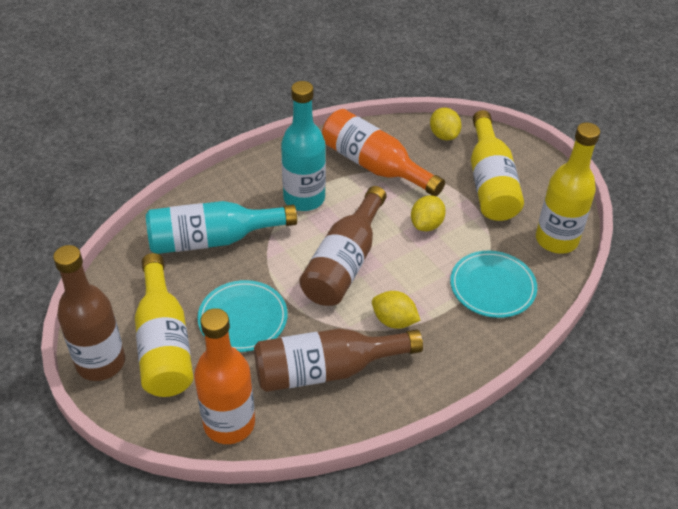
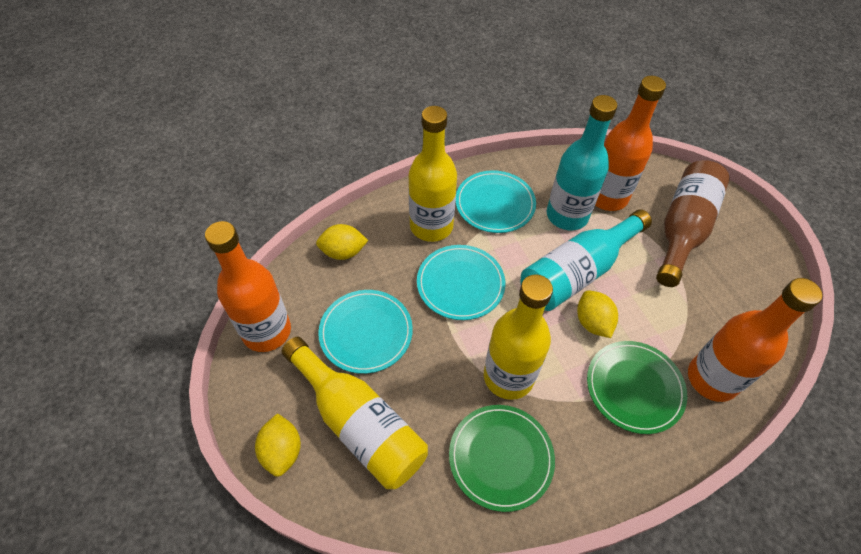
brown bottle: 3 -> 1
green plate: 0 -> 2
orange bottle: 2 -> 3
turquoise plate: 2 -> 3

